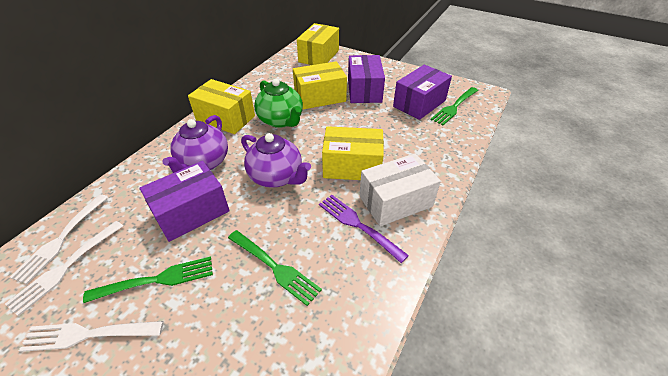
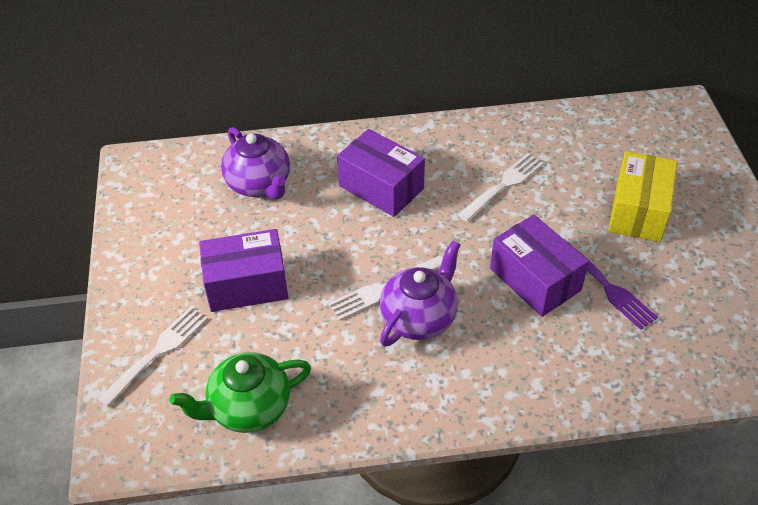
green fork: 3 -> 0
white box: 1 -> 0
yellow box: 4 -> 1

